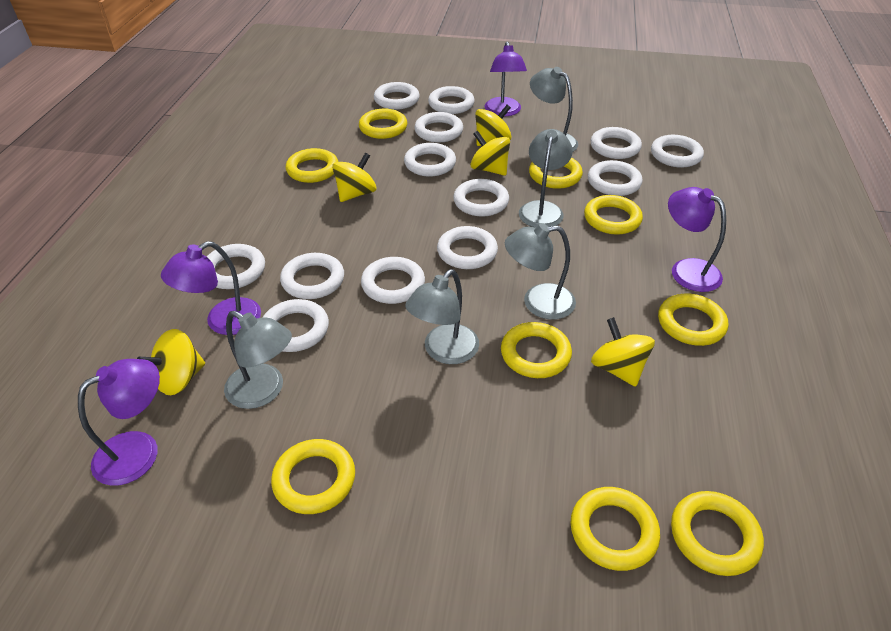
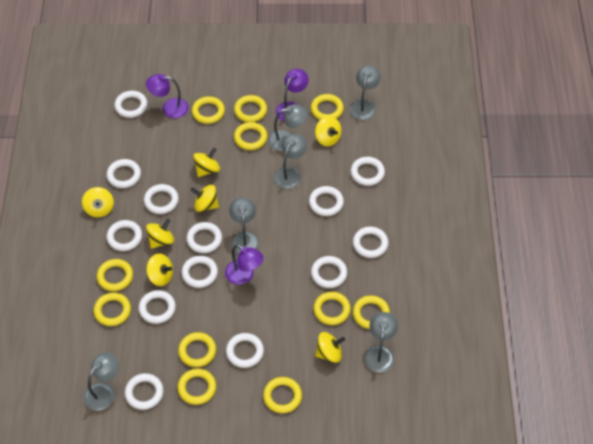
grey lamp: 5 -> 6
purple lamp: 4 -> 3
yellow ring: 9 -> 11
yellow spinning top: 5 -> 7

